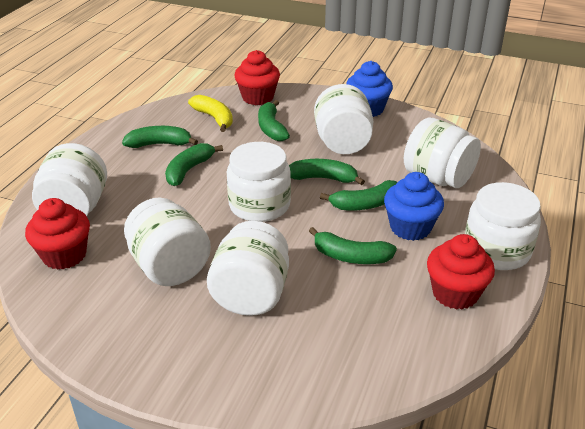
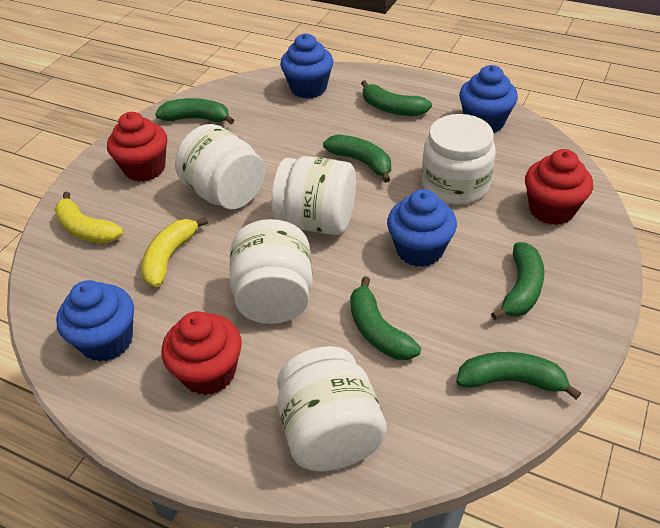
blue cupcake: 2 -> 4
white jar: 7 -> 5
yellow banana: 1 -> 2

